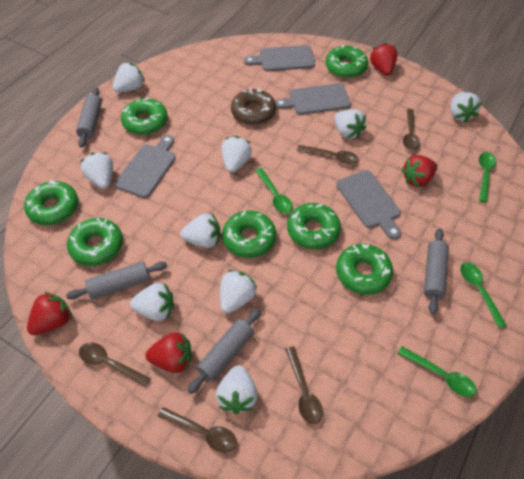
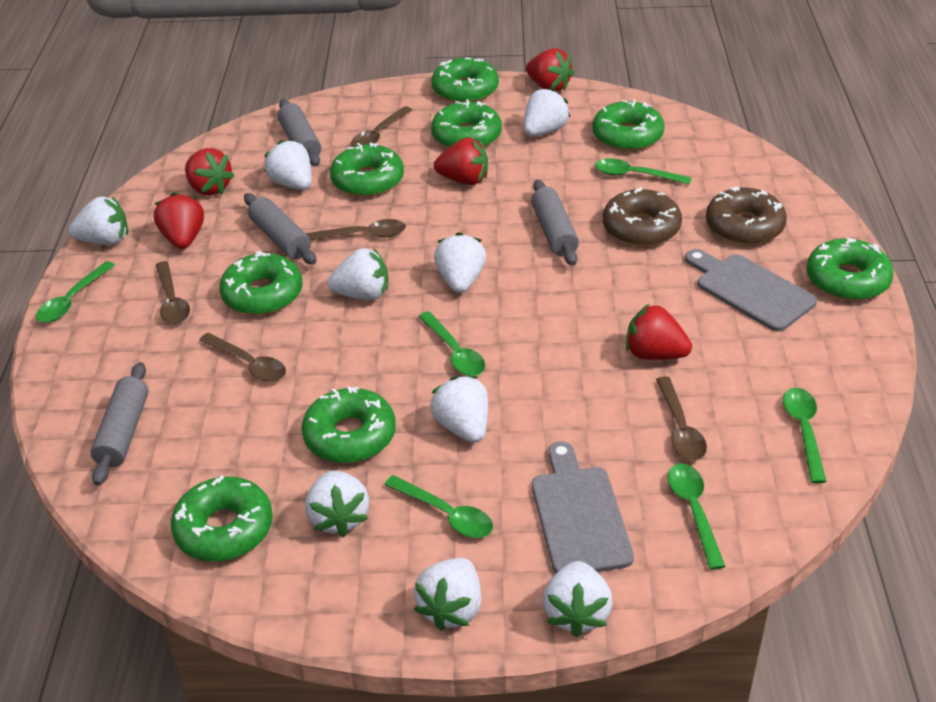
brown donut: 1 -> 2
green donut: 7 -> 8
green spoon: 4 -> 6
grey cutting board: 4 -> 2
red strawberry: 4 -> 5

